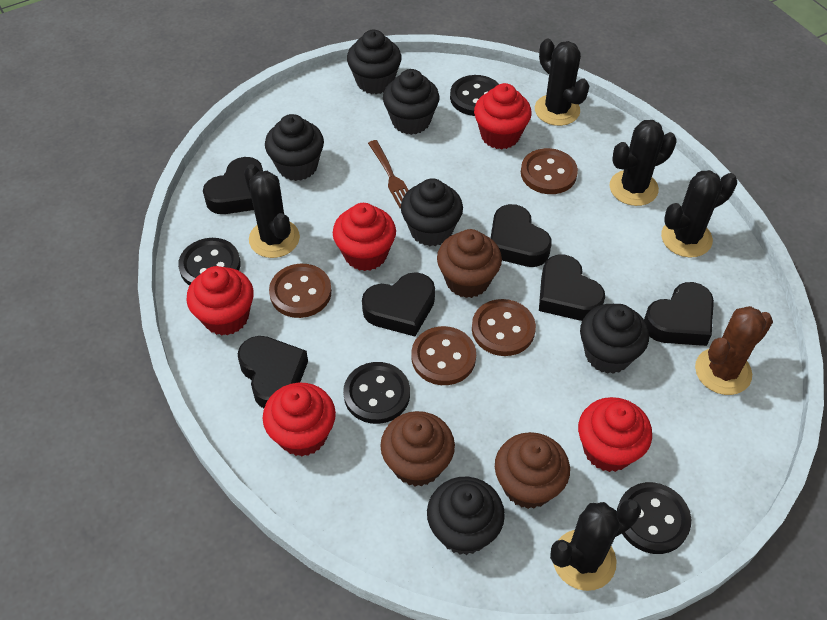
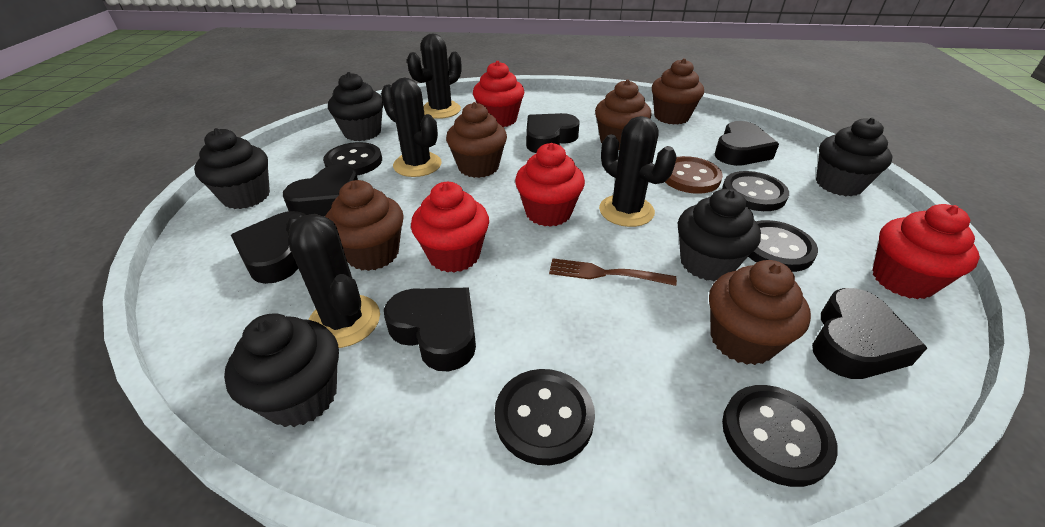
black button: 4 -> 5
black cactus: 5 -> 4
black cupcake: 6 -> 5
brown button: 4 -> 1
brown cactus: 1 -> 0
brown cupcake: 3 -> 5
red cupcake: 5 -> 4

